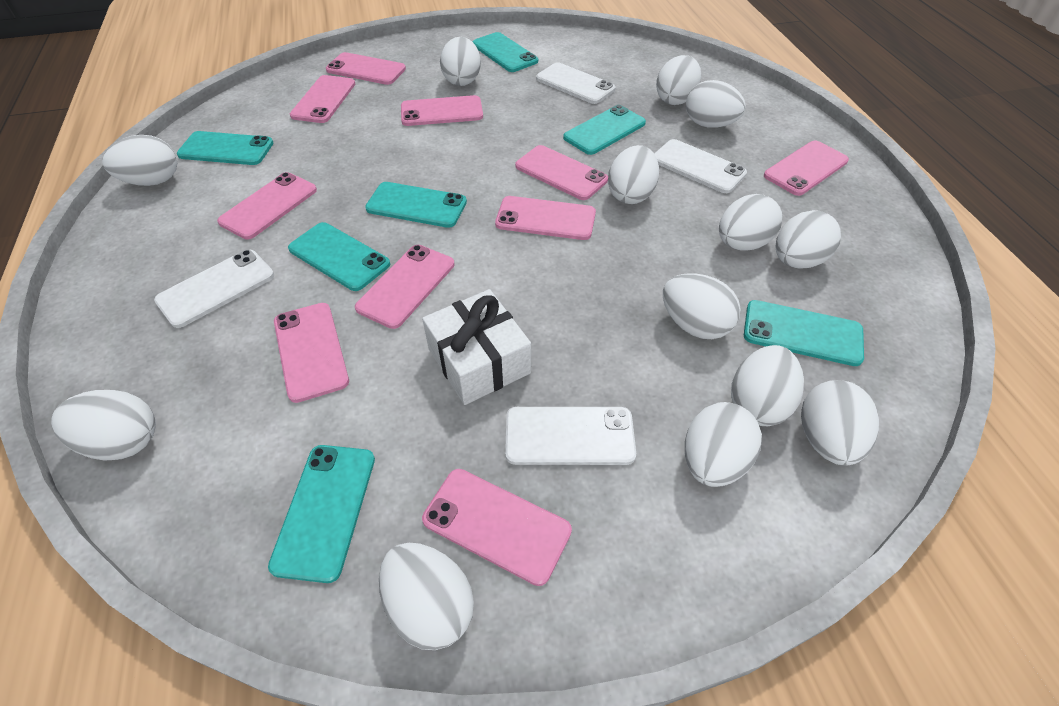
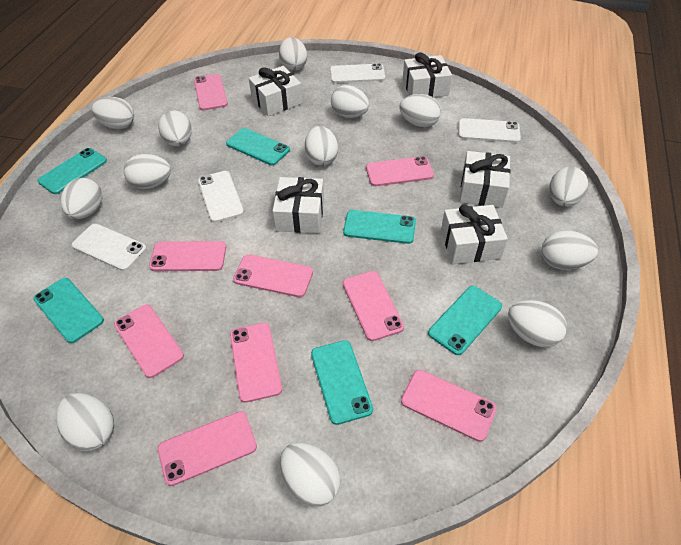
pink phone: 10 -> 9
turquoise phone: 7 -> 6
white gift: 1 -> 5

